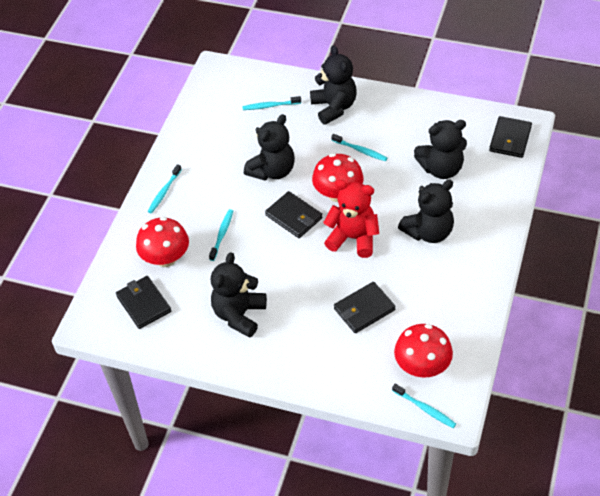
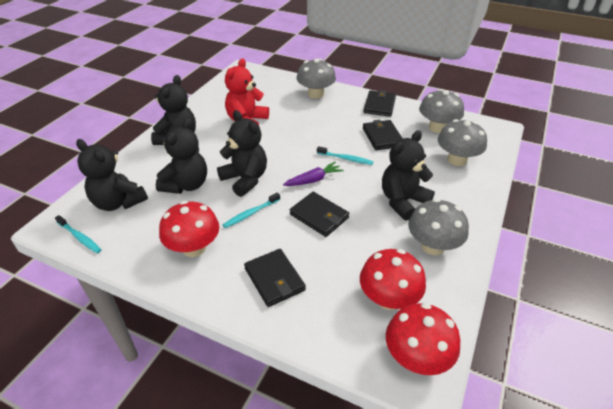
grey mushroom: 0 -> 4
purple carrot: 0 -> 1
turquoise toothbrush: 5 -> 3

